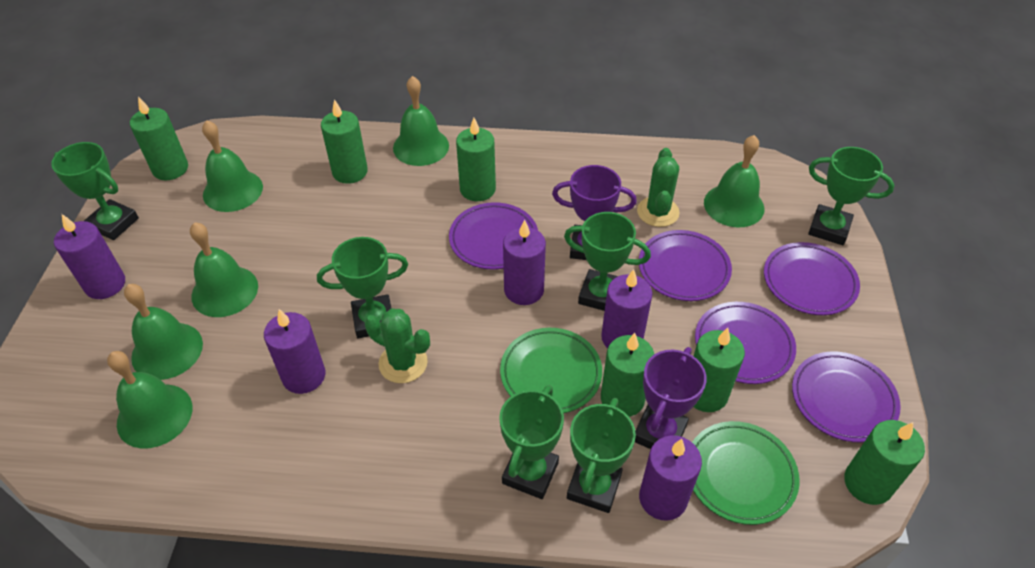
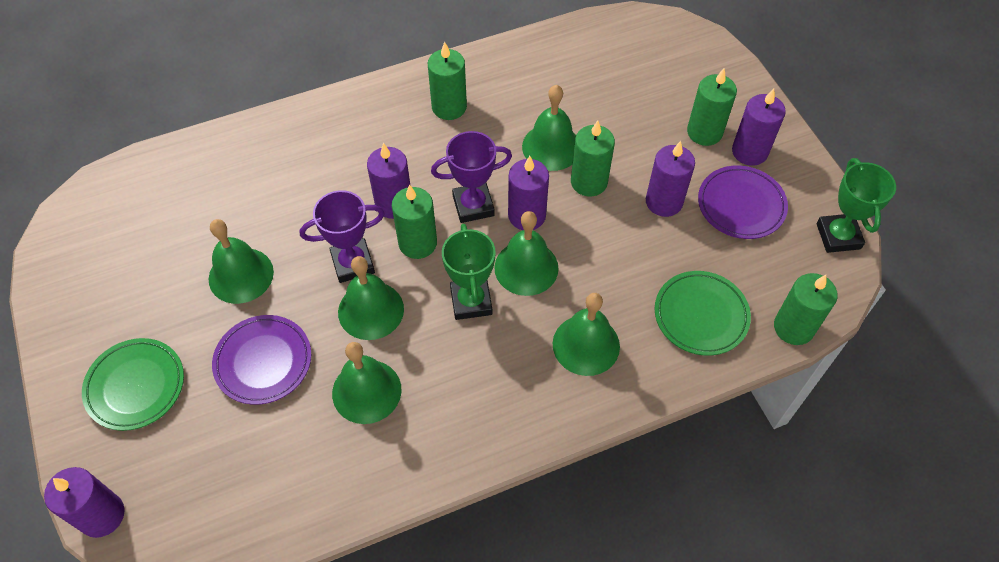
green cactus: 2 -> 0
green candle: 6 -> 5
green trophy: 6 -> 2
purple plate: 5 -> 2

